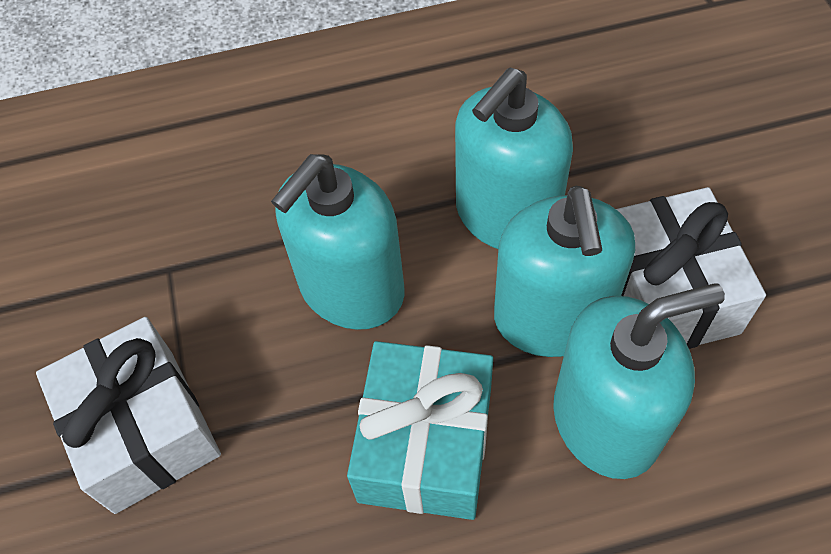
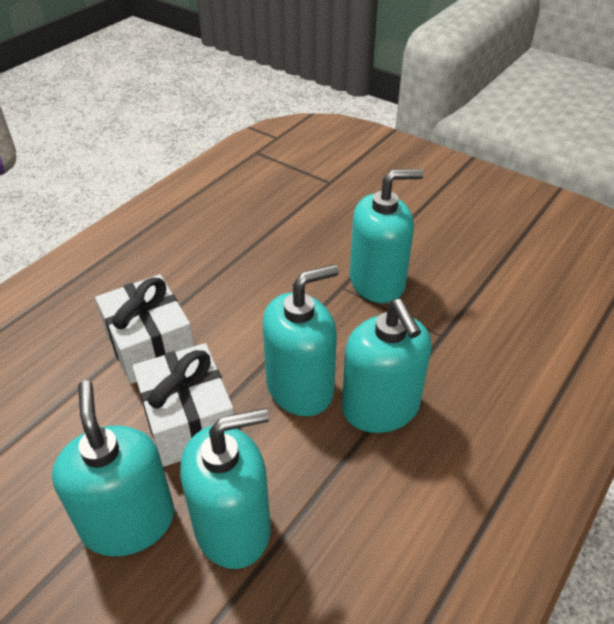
turquoise gift: 1 -> 0
turquoise soap dispenser: 4 -> 5

